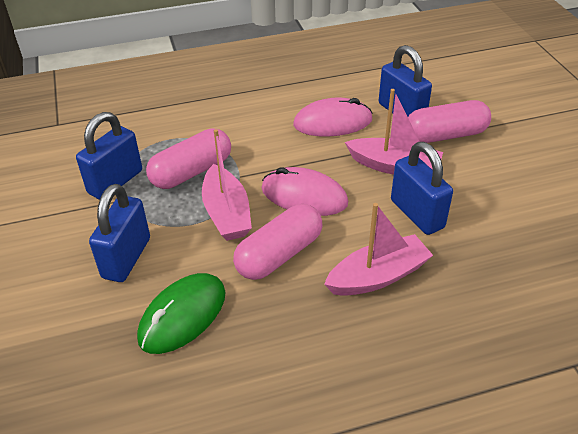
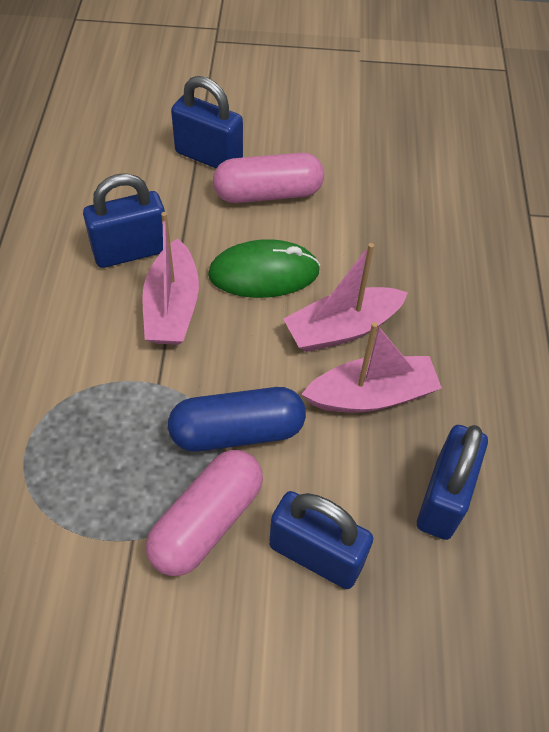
blue capsule: 0 -> 1
pink capsule: 3 -> 2
pink mouse: 2 -> 0

